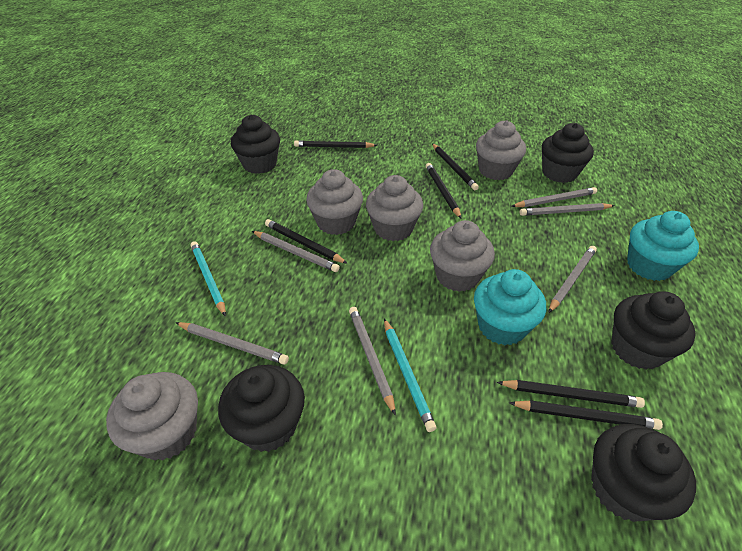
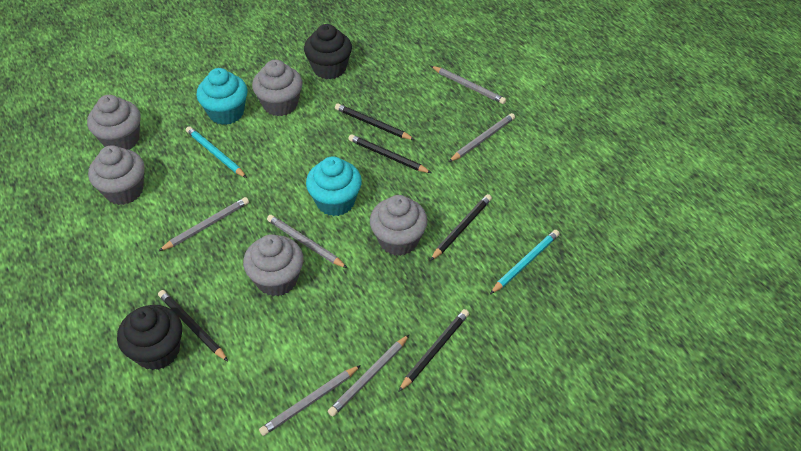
black cupcake: 5 -> 2
black pencil: 6 -> 5

